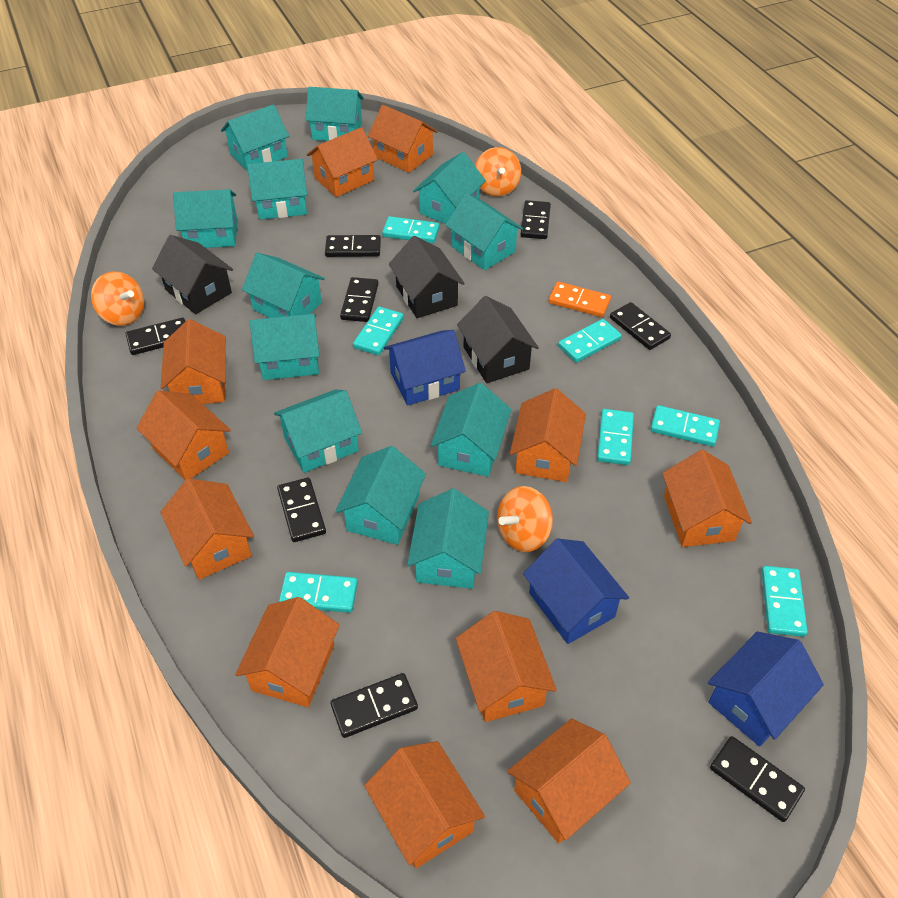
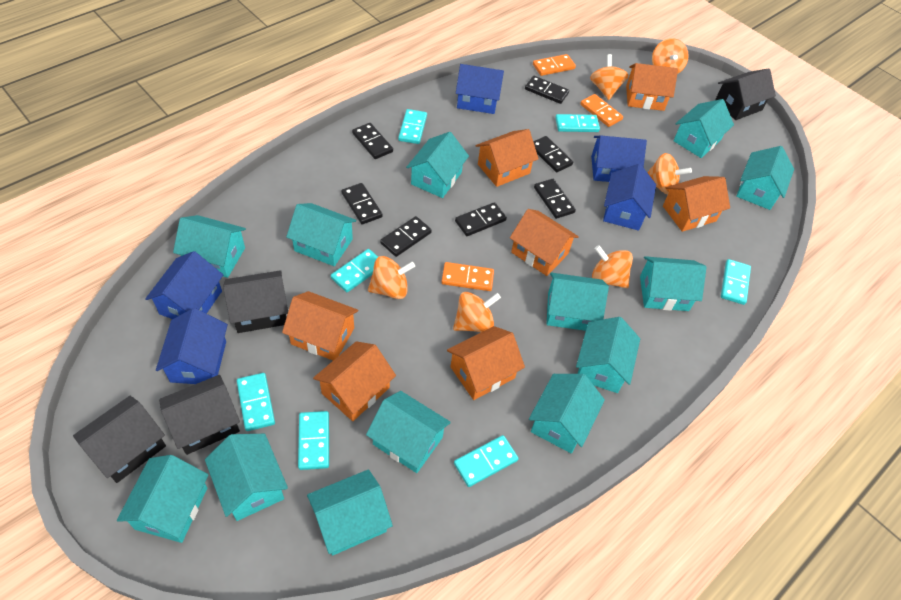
black domino: 8 -> 7
black house: 3 -> 4
blue house: 3 -> 5
orange domino: 1 -> 3
orange house: 11 -> 7
orange spinning top: 3 -> 6
turquoise house: 12 -> 13

